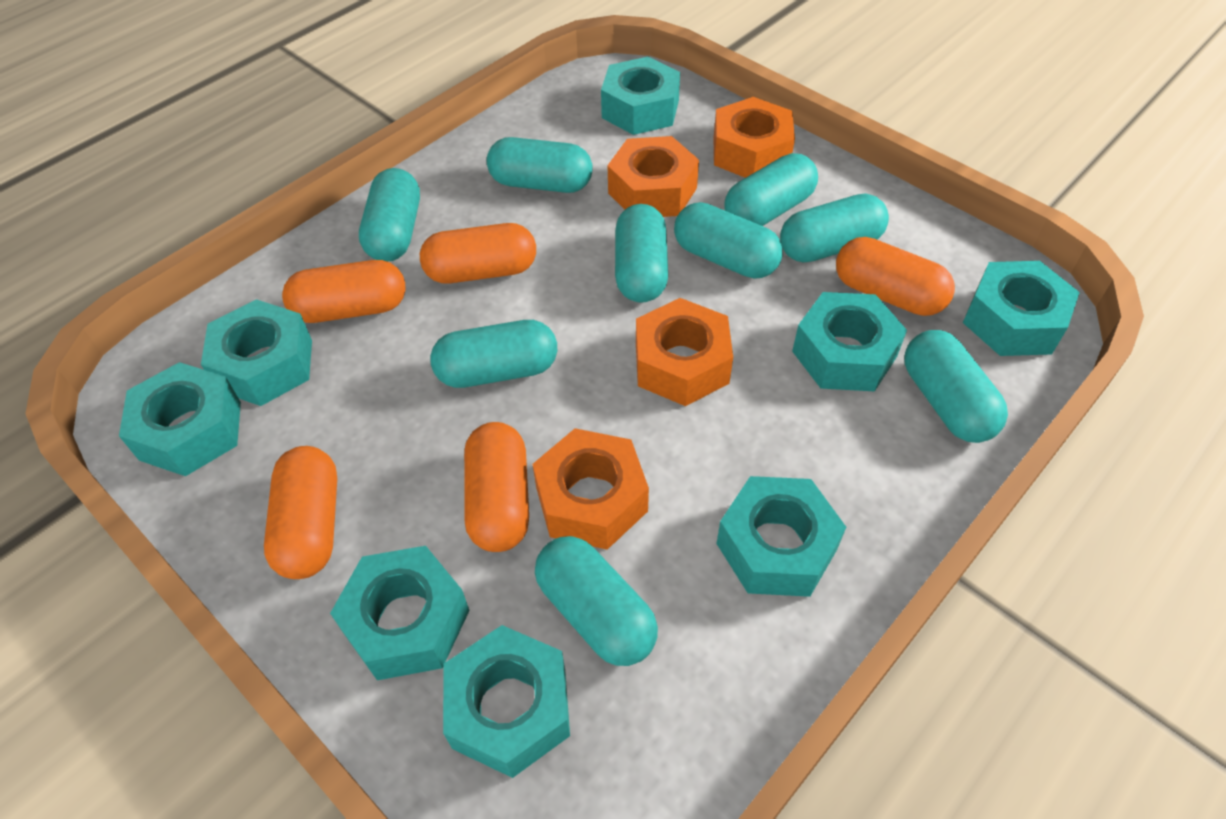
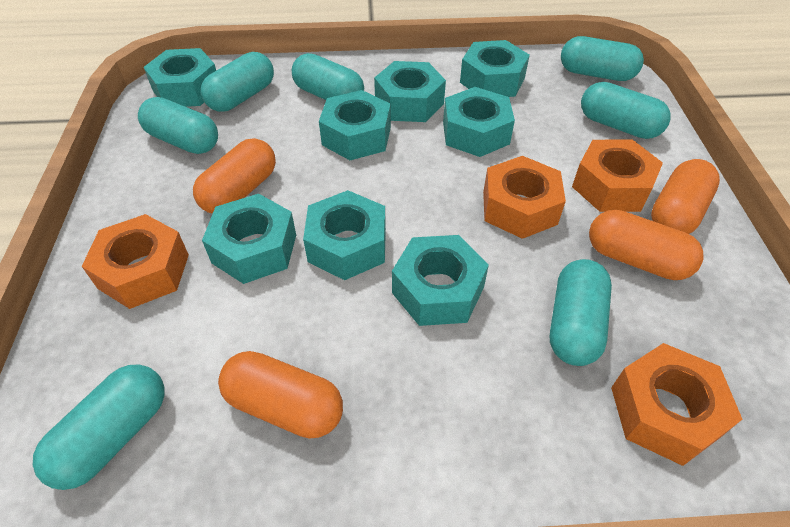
orange capsule: 5 -> 4
turquoise capsule: 9 -> 7

